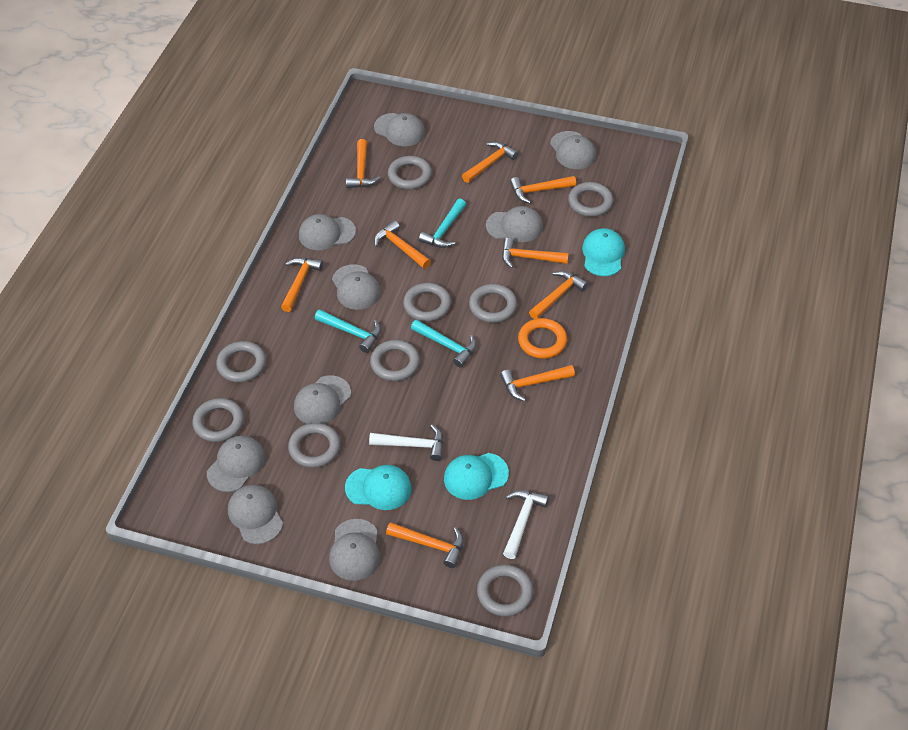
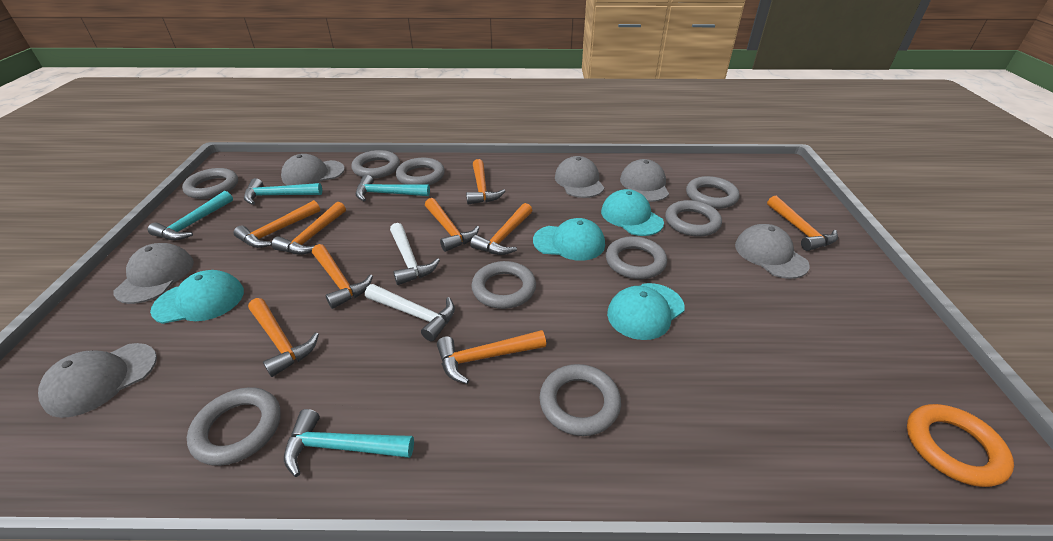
grey cap: 9 -> 6
turquoise cap: 3 -> 4
turquoise hammer: 3 -> 4

